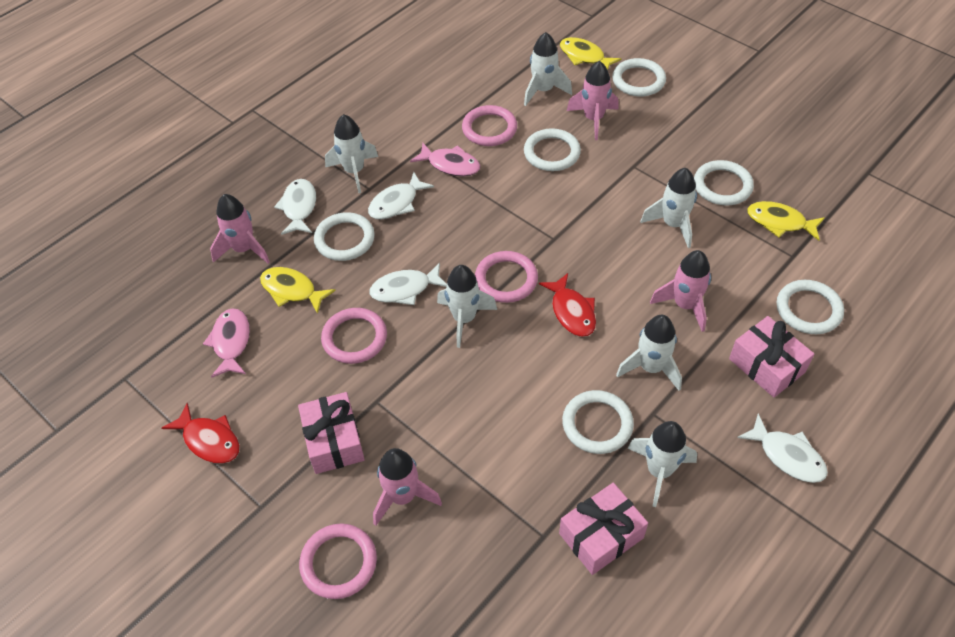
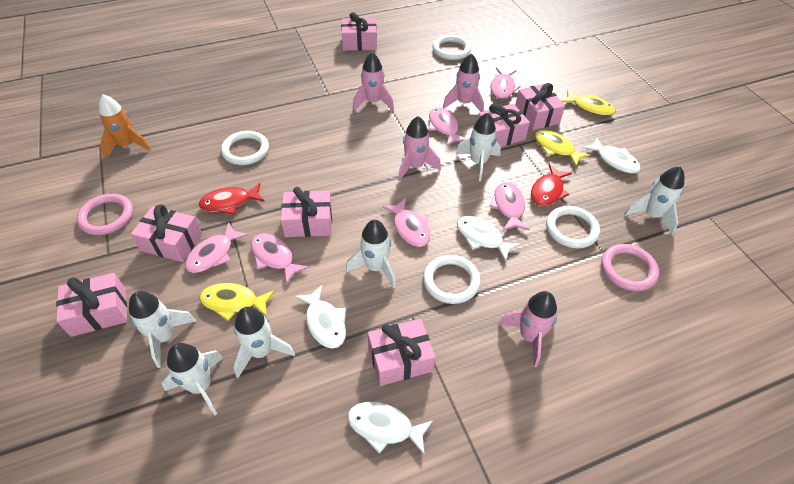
orange rocket: 0 -> 1
pink fish: 2 -> 6
pink gift: 3 -> 7
pink ring: 4 -> 2
white ring: 6 -> 4

